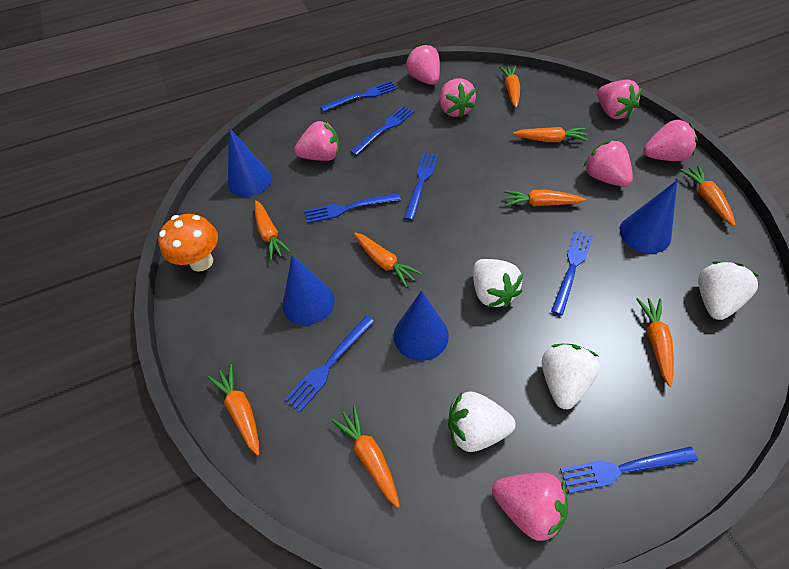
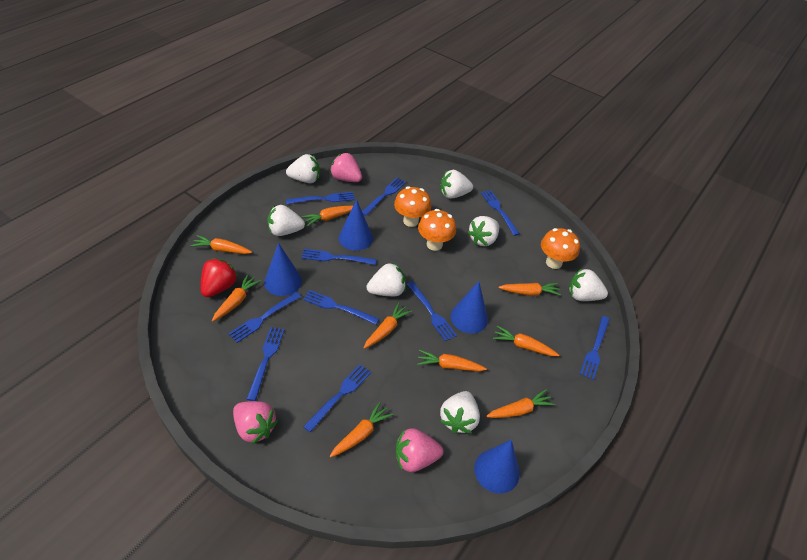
blue fork: 7 -> 10
orange mushroom: 1 -> 3
pink strawberry: 7 -> 3
red strawberry: 0 -> 1
white strawberry: 4 -> 7

